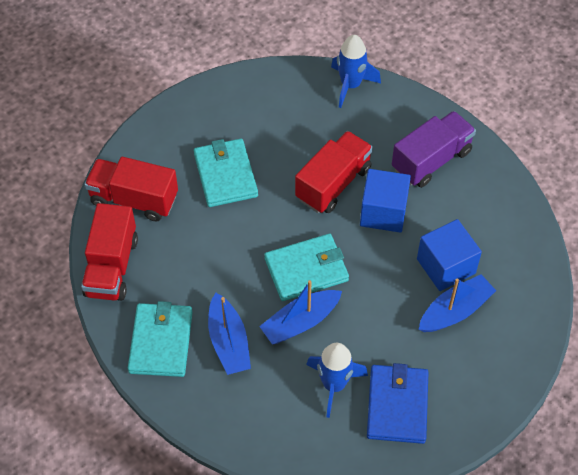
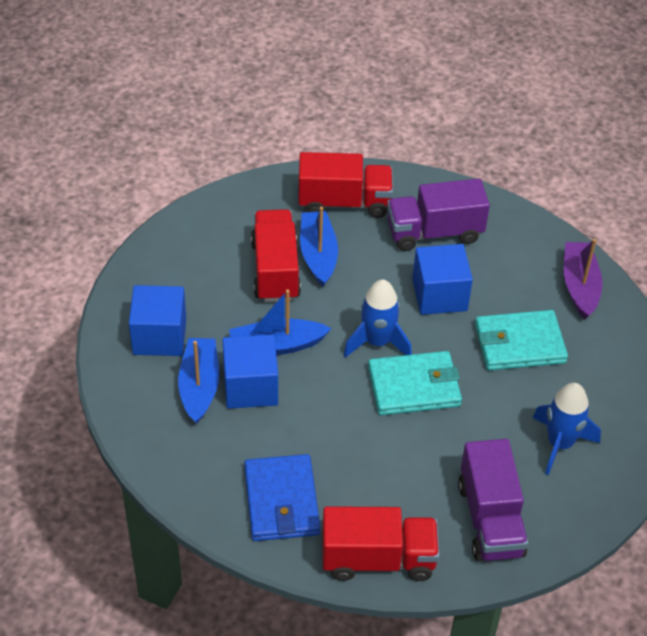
blue cube: 2 -> 3
purple boat: 0 -> 1
purple truck: 1 -> 2
turquoise wallet: 3 -> 2

